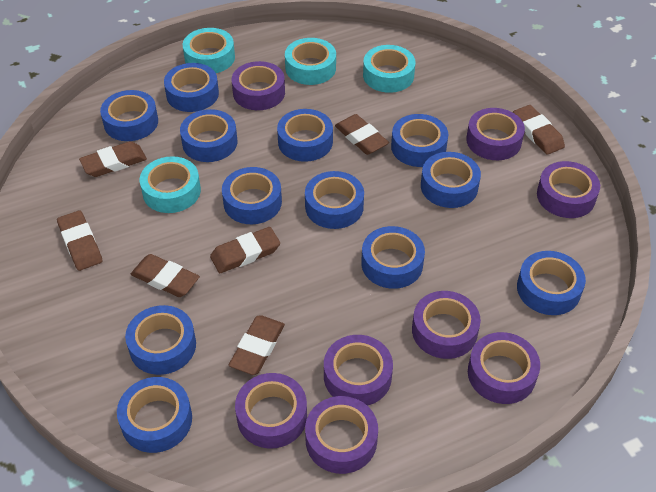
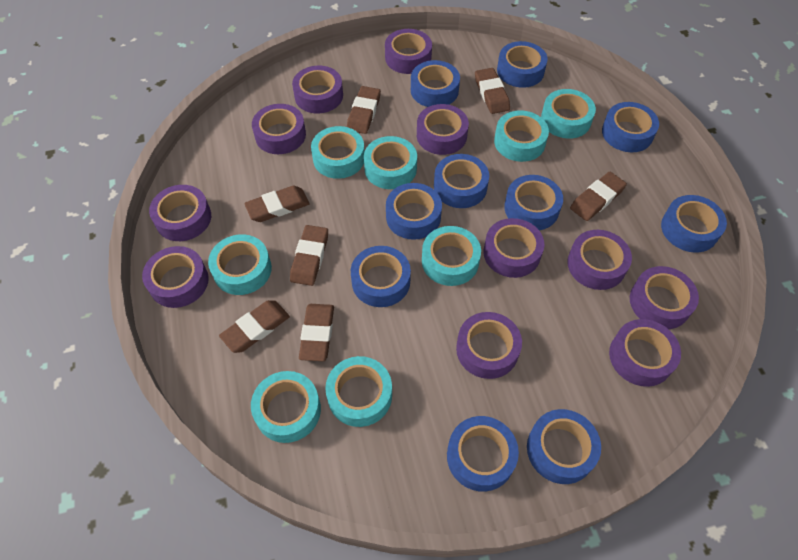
blue tape: 12 -> 10
purple tape: 8 -> 11
turquoise tape: 4 -> 8

